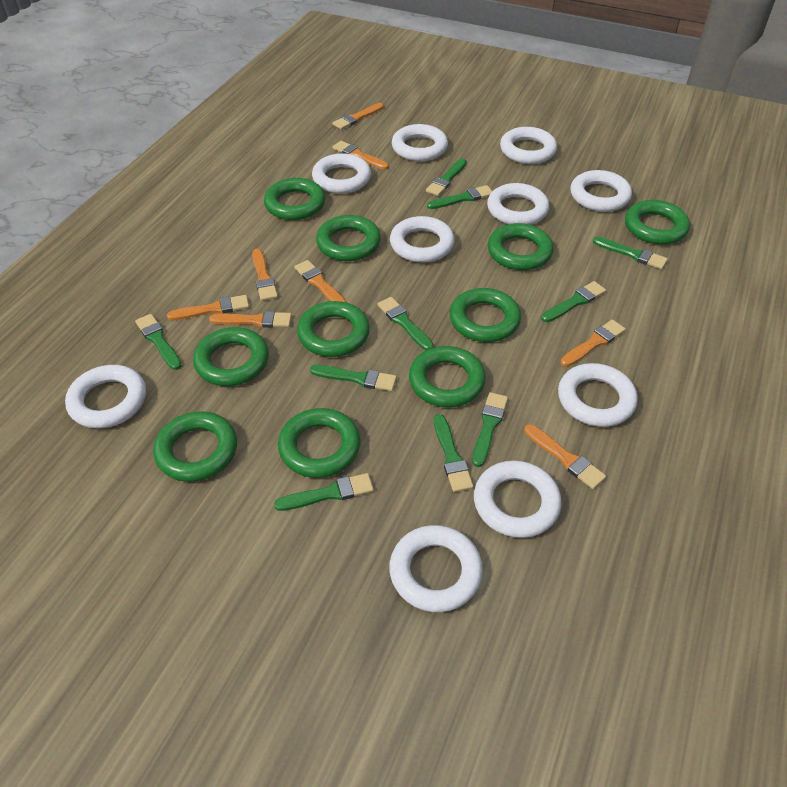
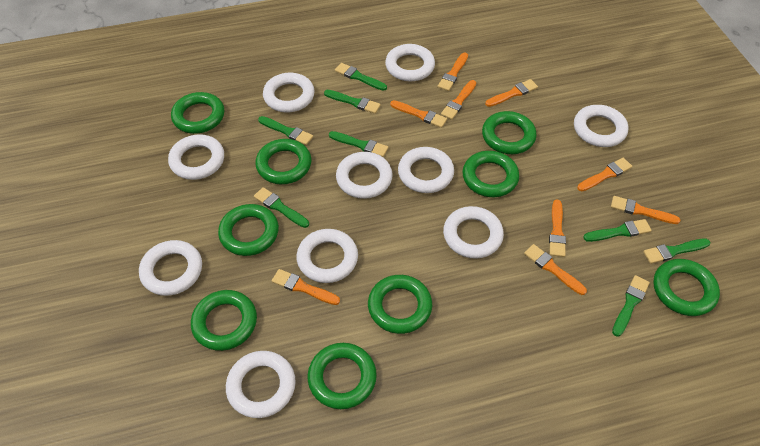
green brush: 10 -> 8
green ring: 10 -> 9
orange brush: 8 -> 9

